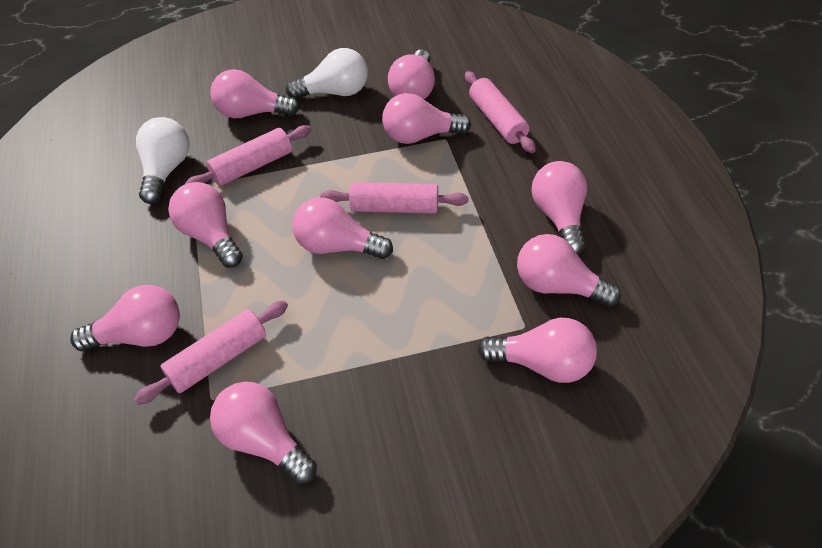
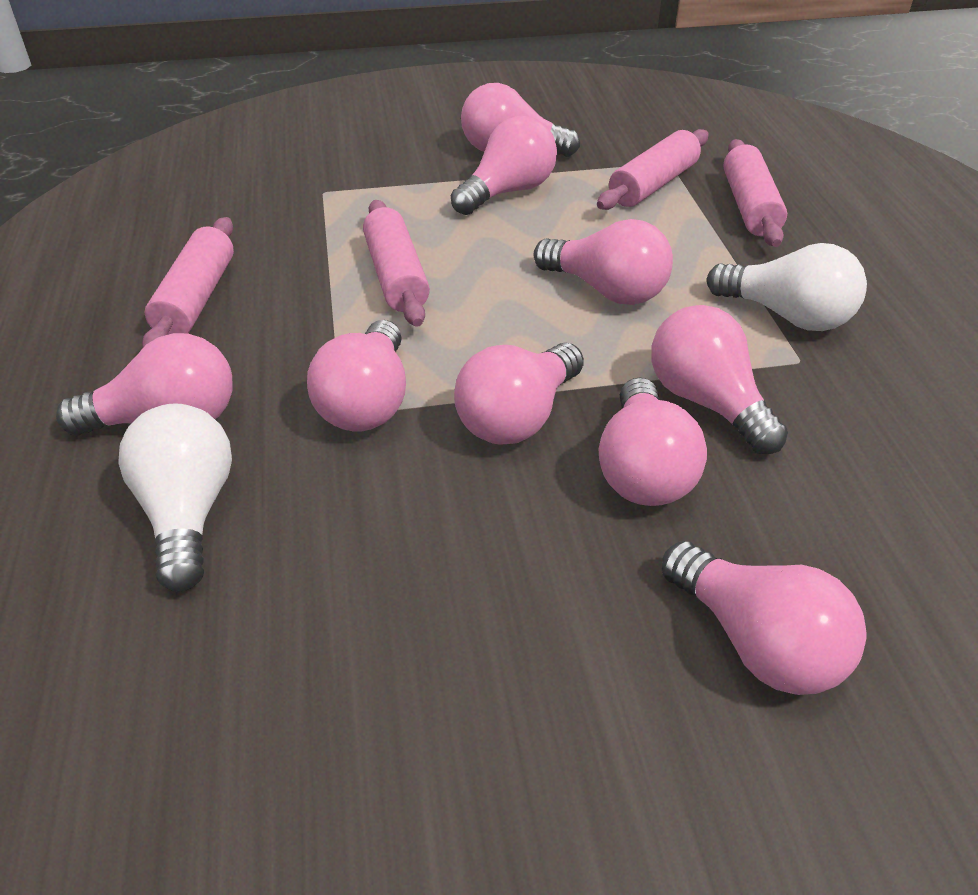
pink light bulb: 10 -> 9

